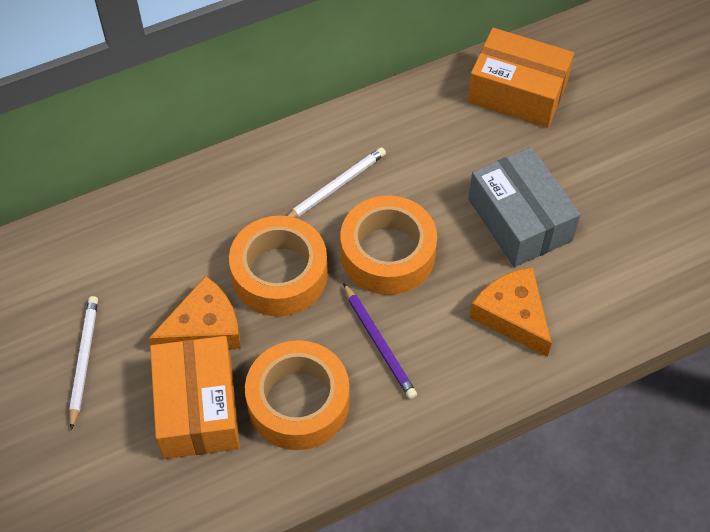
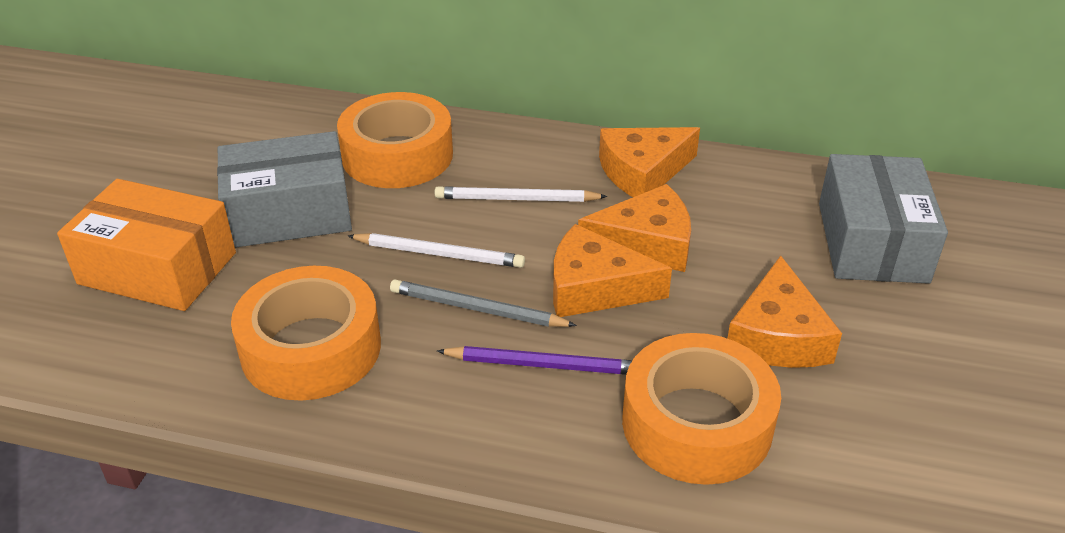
grey box: 1 -> 2
grey pencil: 0 -> 1
orange box: 2 -> 1
orange cheese: 2 -> 4

